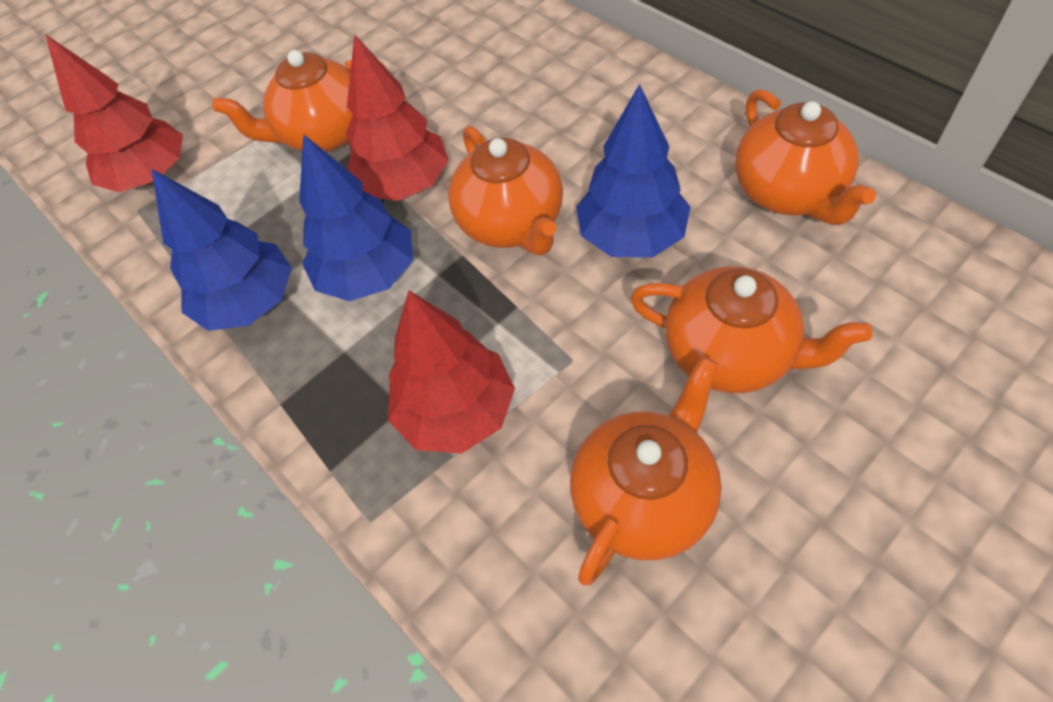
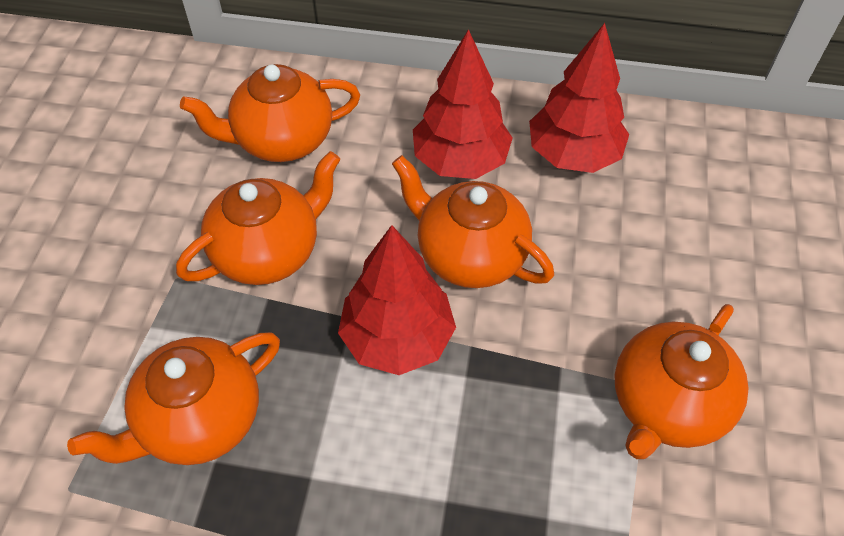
blue tree: 3 -> 0

